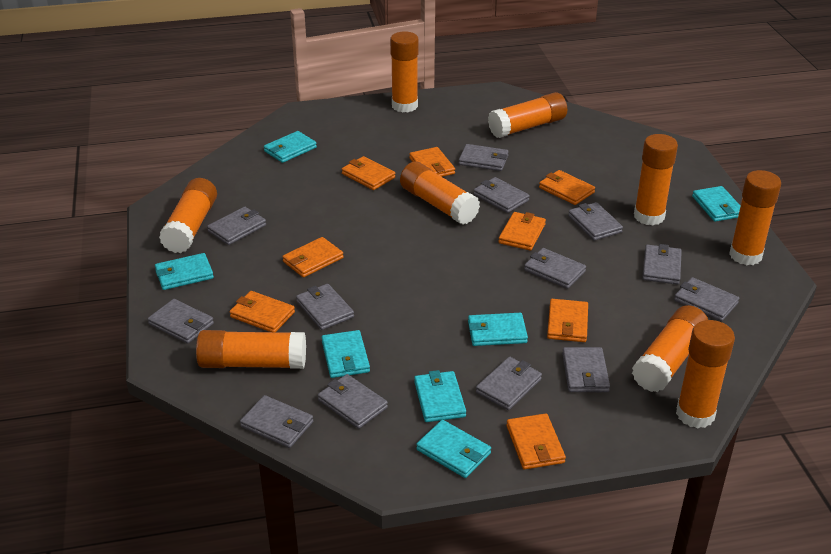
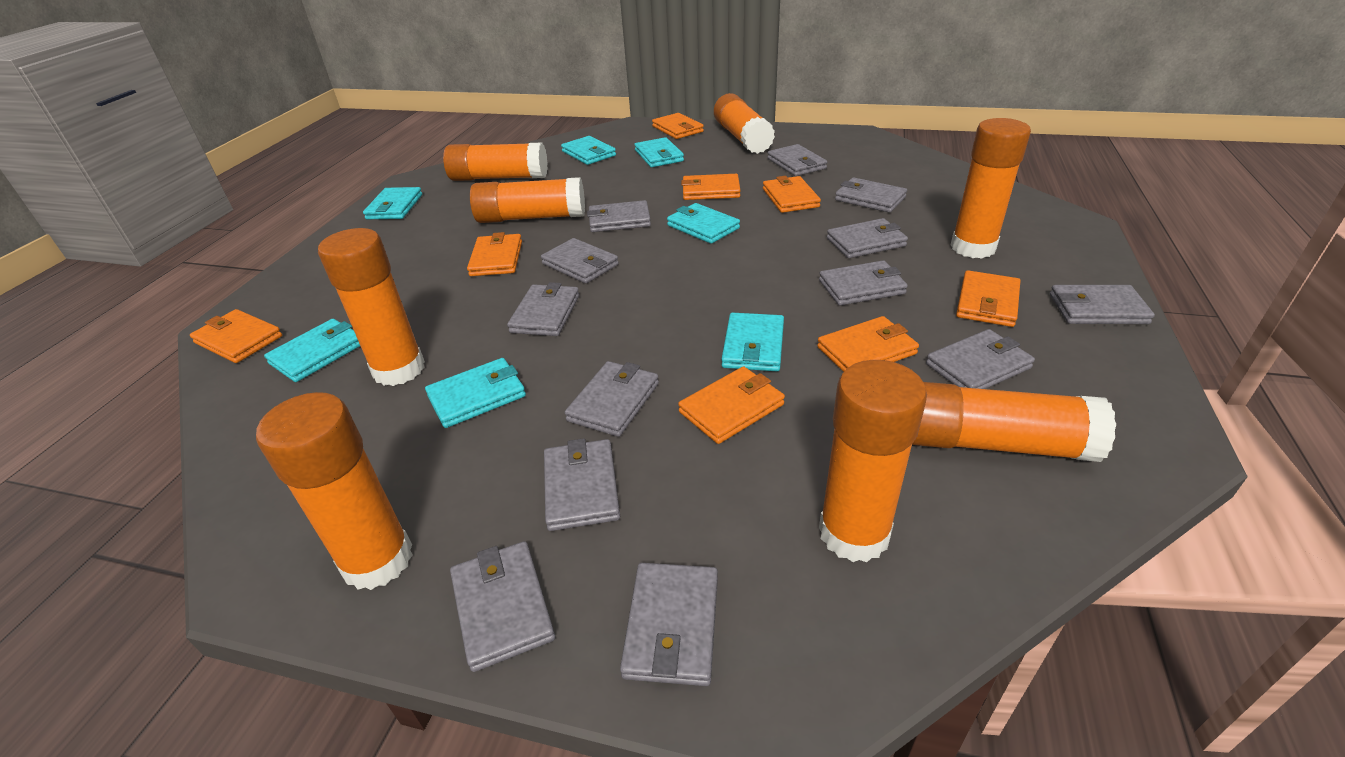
orange glue stick: 9 -> 8

